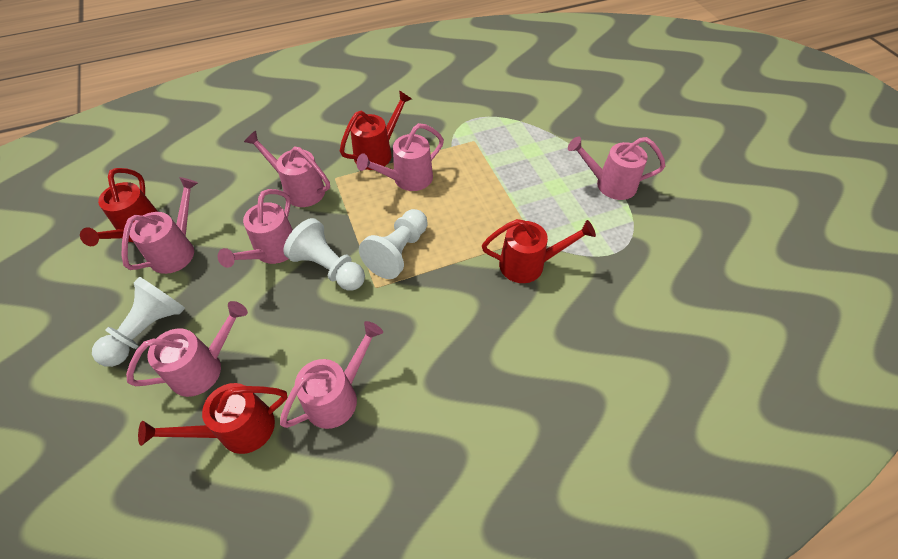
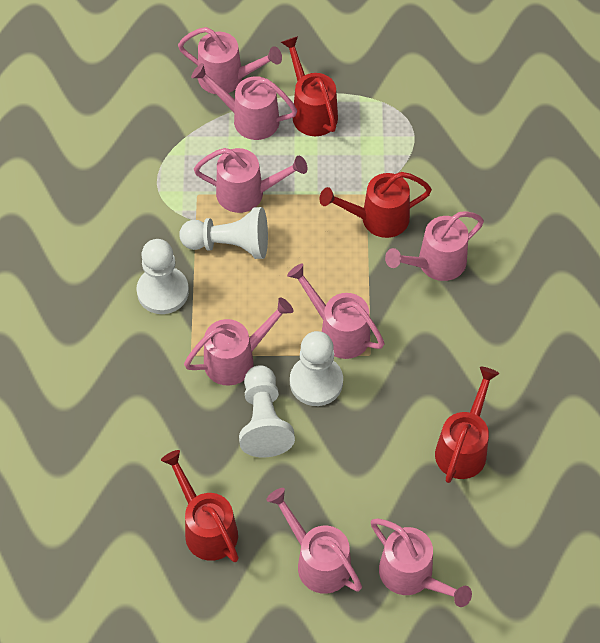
pink watering can: 7 -> 8
white pawn: 3 -> 4

